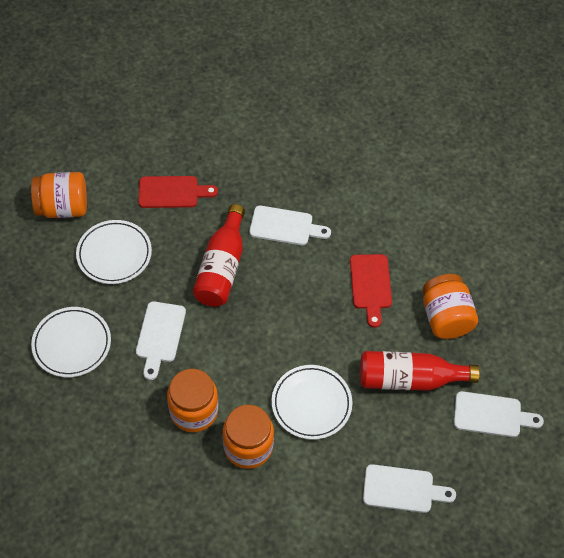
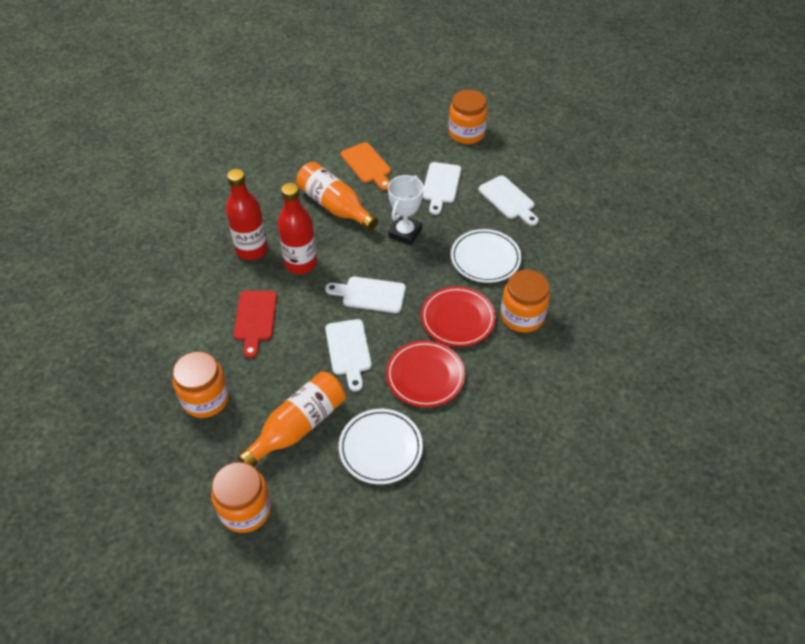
orange bottle: 0 -> 2
orange cutting board: 0 -> 1
red cutting board: 2 -> 1
red plate: 0 -> 2
white plate: 3 -> 2
white trophy: 0 -> 1

